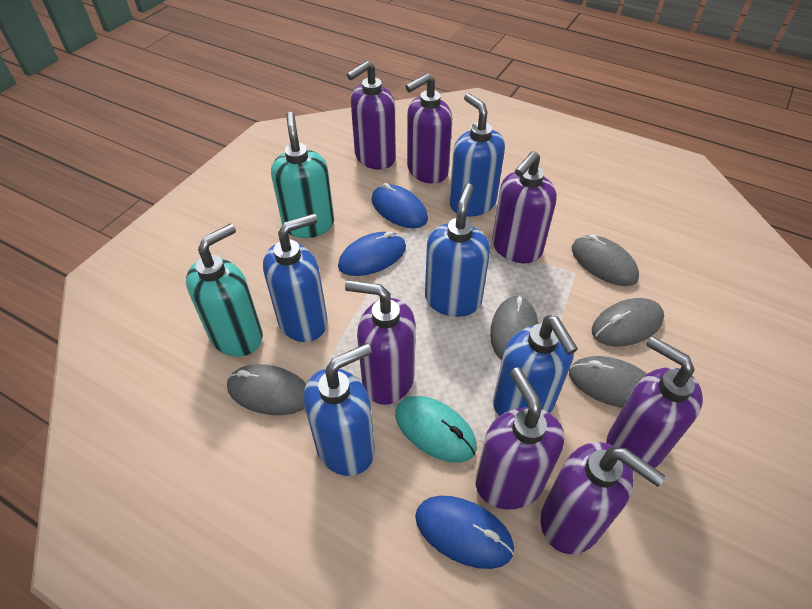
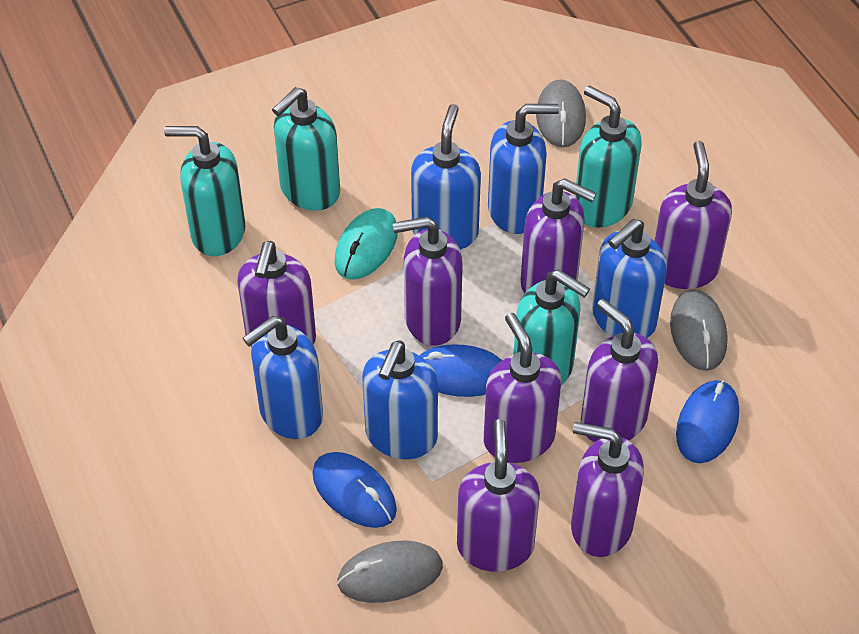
grey mouse: 5 -> 3
purple soap dispenser: 7 -> 8
turquoise soap dispenser: 2 -> 4

